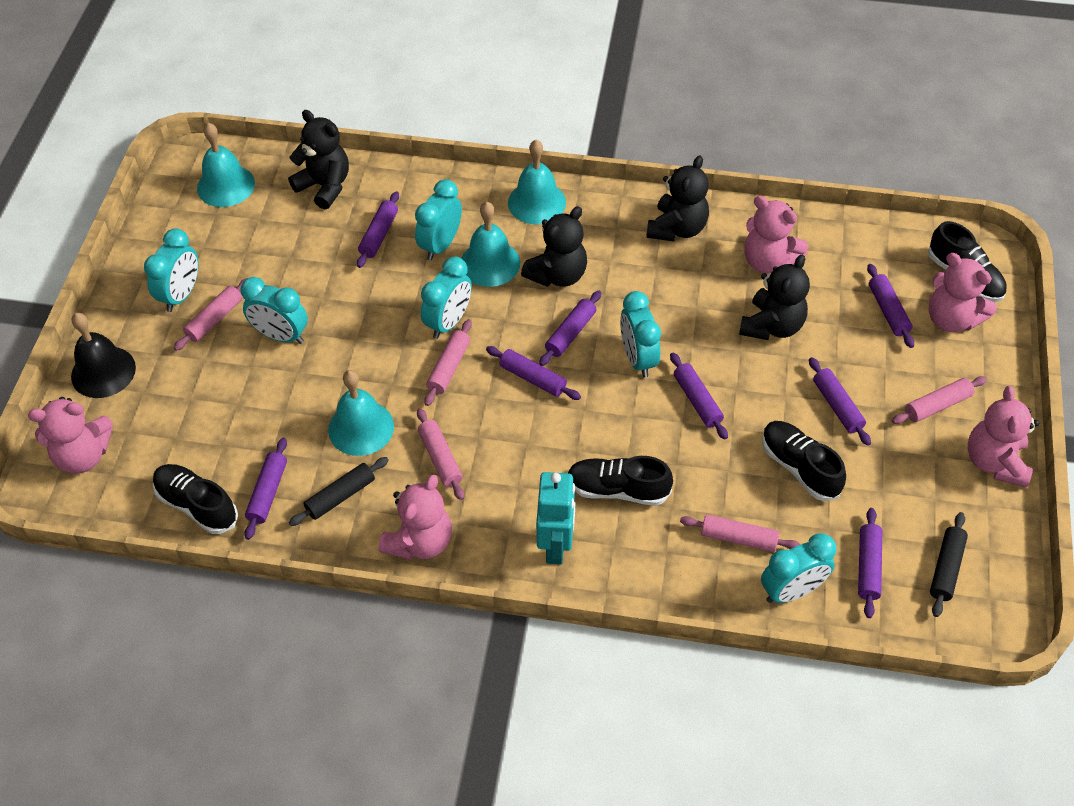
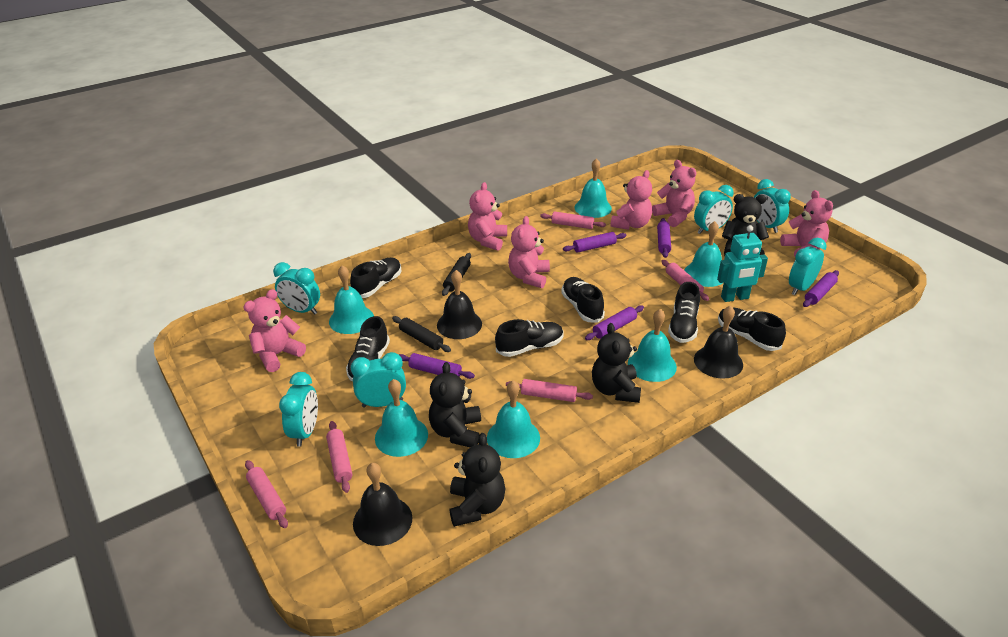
black bell: 1 -> 3
black shoe: 4 -> 6
pink teddy bear: 5 -> 6
purple rolling pin: 8 -> 5
turquoise bell: 4 -> 6

